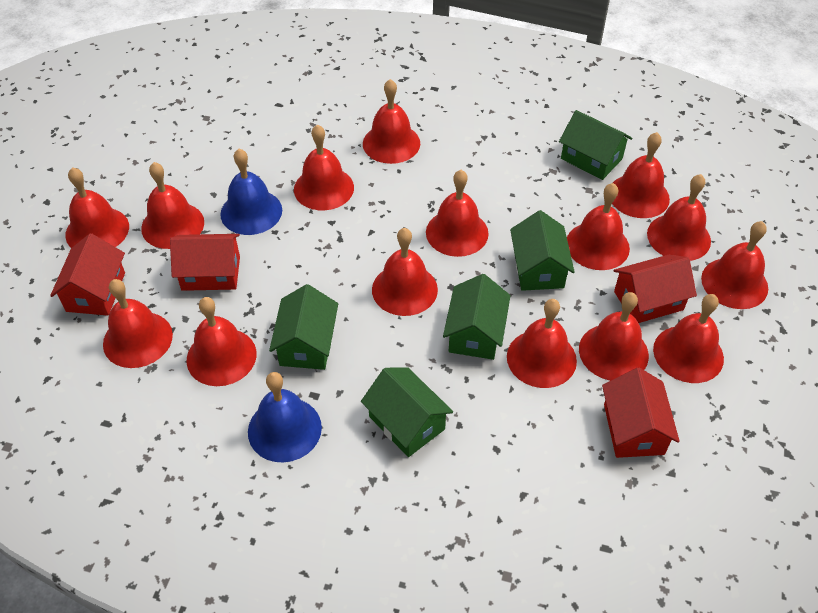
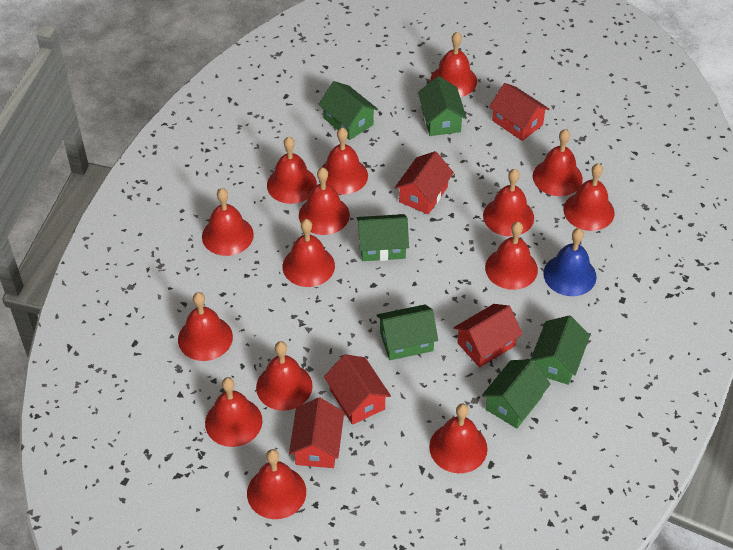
blue bell: 2 -> 1
green house: 5 -> 6
red house: 4 -> 5

